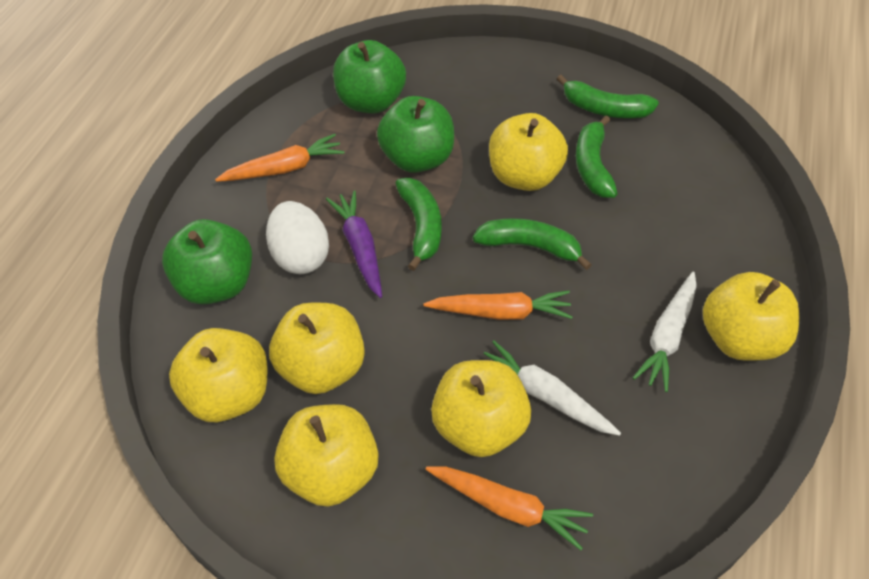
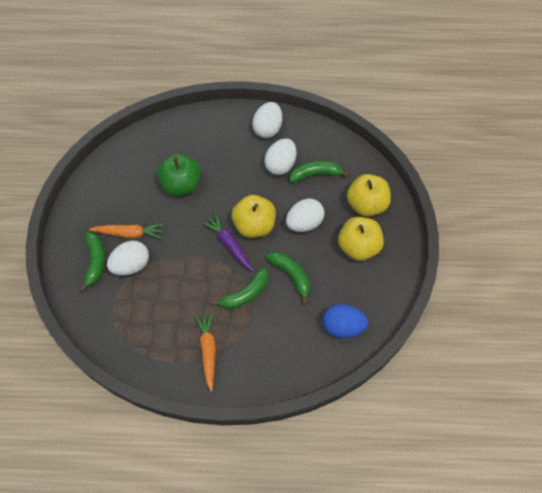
blue egg: 0 -> 1
green apple: 3 -> 1
orange carrot: 3 -> 2
white carrot: 2 -> 0
white egg: 1 -> 4
yellow apple: 6 -> 3

